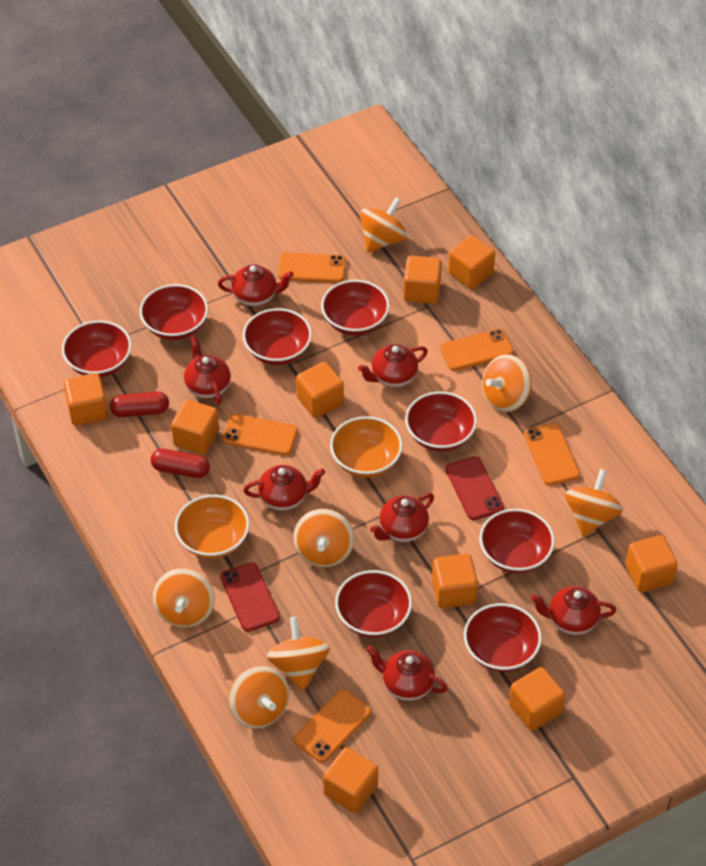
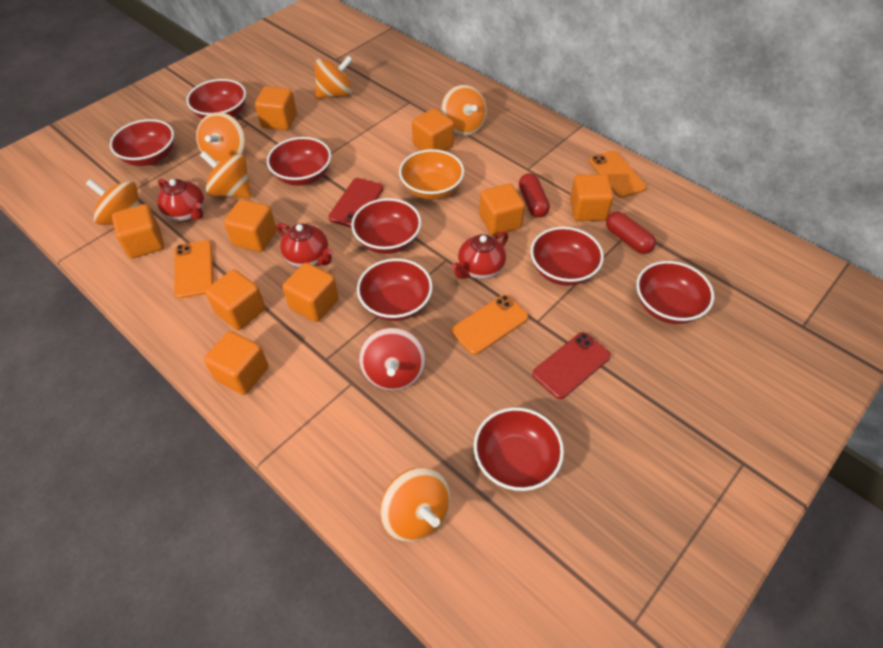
orange bowl: 2 -> 1
orange phone: 5 -> 3
orange spinning top: 7 -> 6
red spinning top: 0 -> 1
red teapot: 7 -> 3

